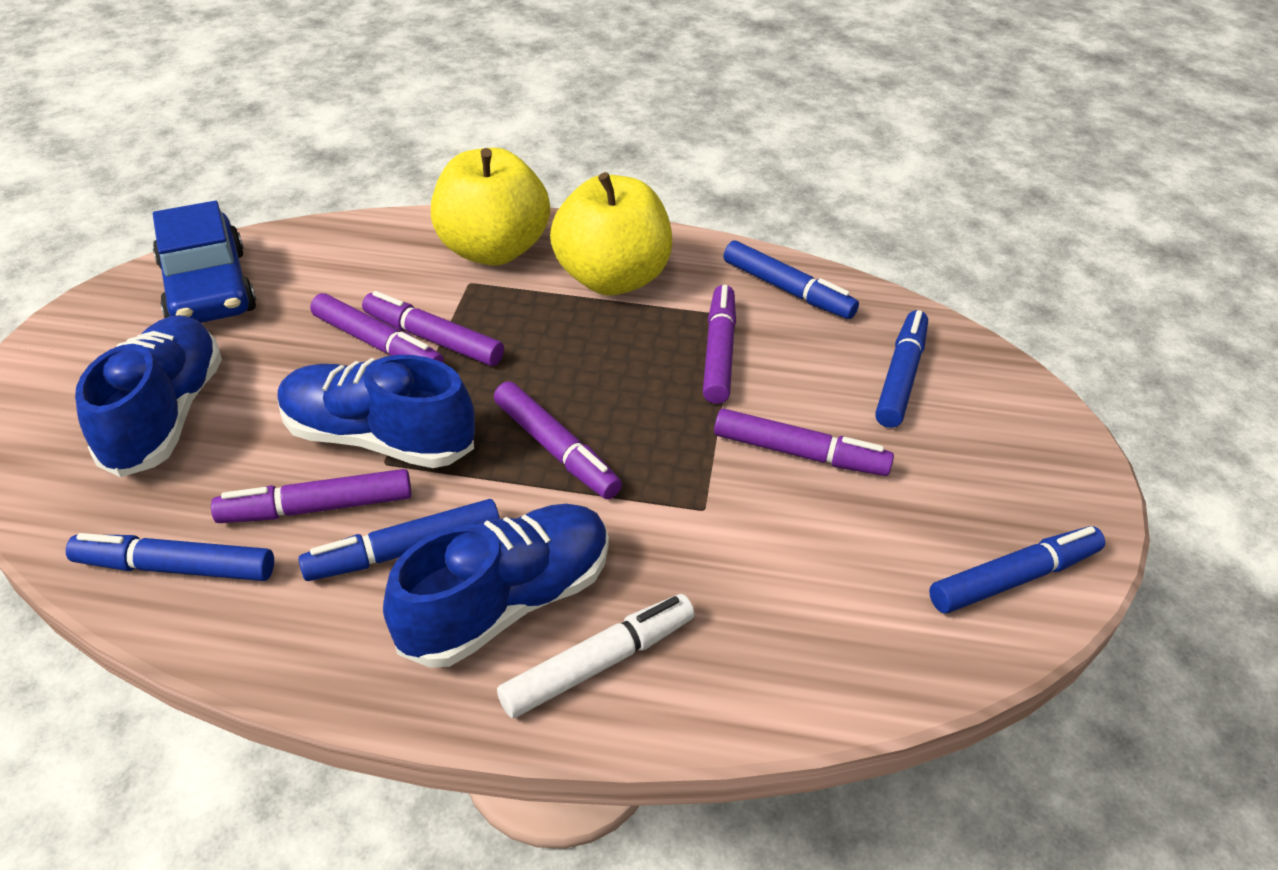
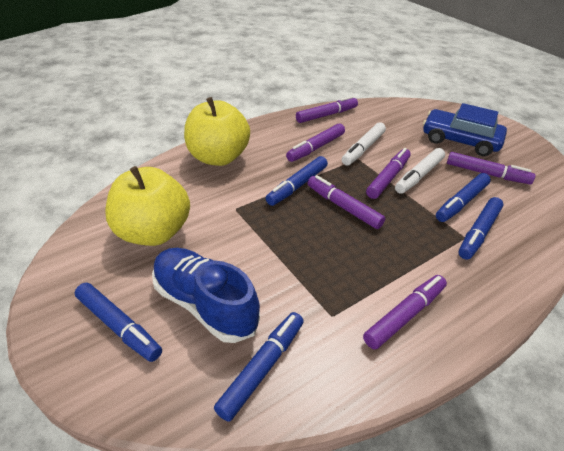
blue shoe: 3 -> 1
white marker: 1 -> 2

